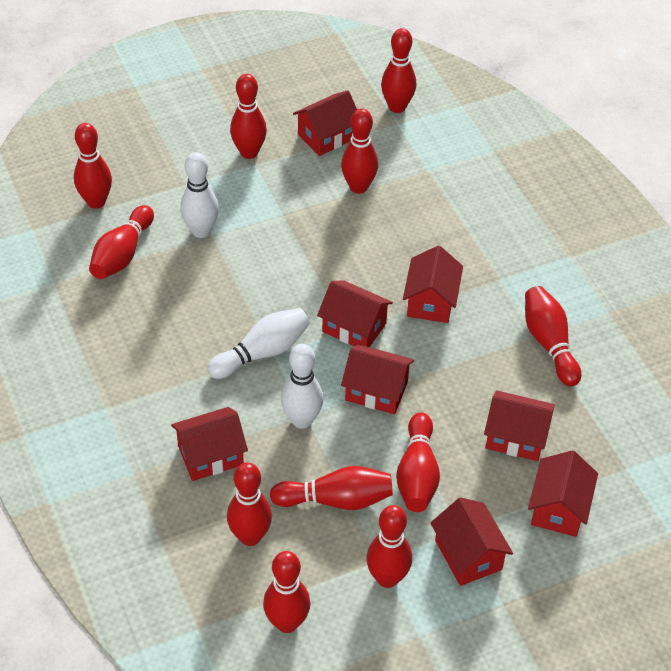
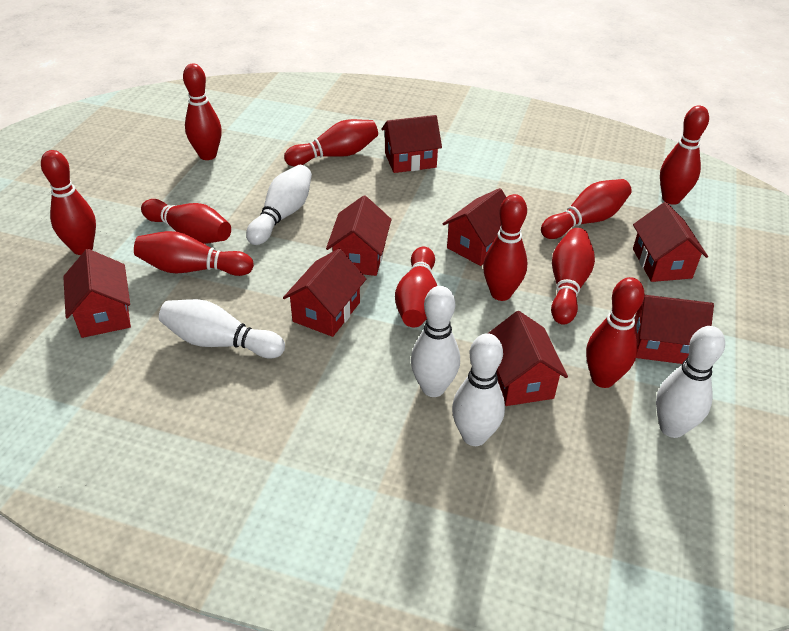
white bowling pin: 3 -> 5

